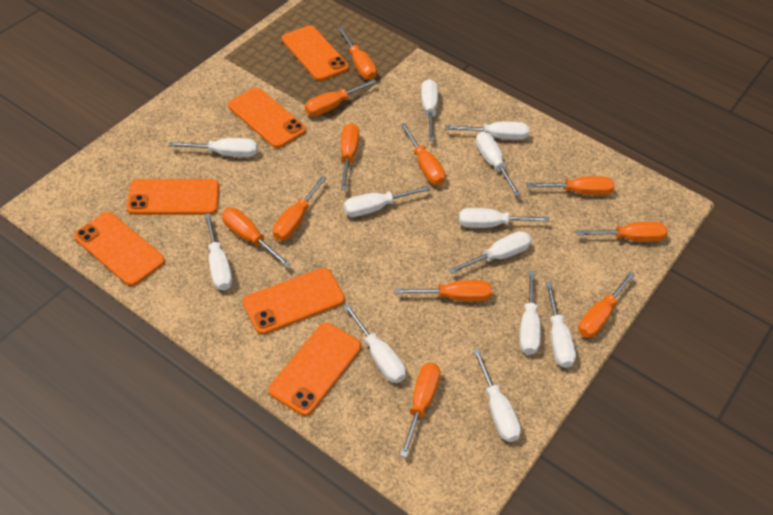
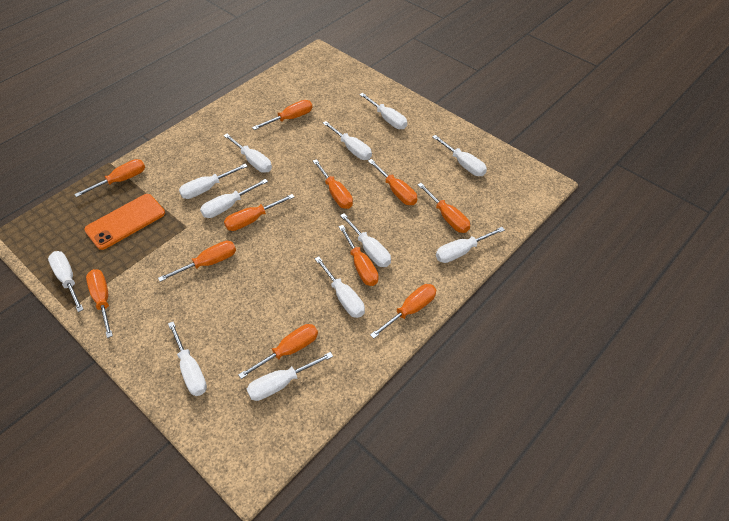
orange phone: 6 -> 1

